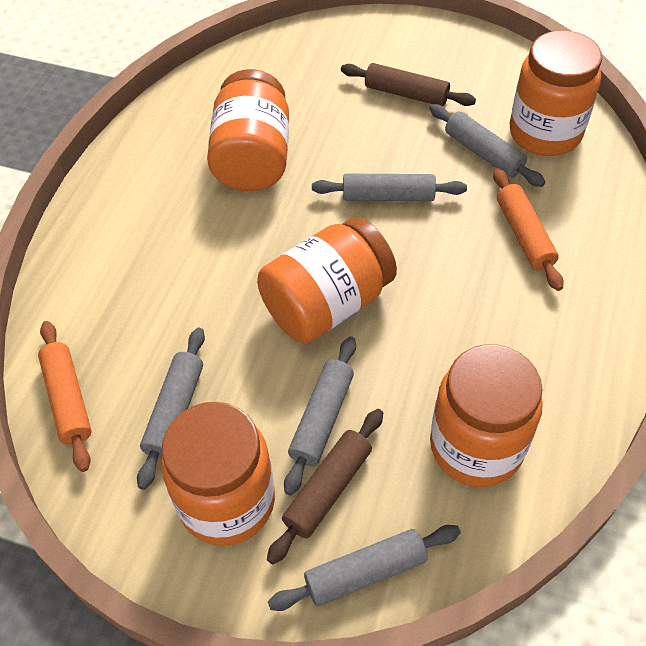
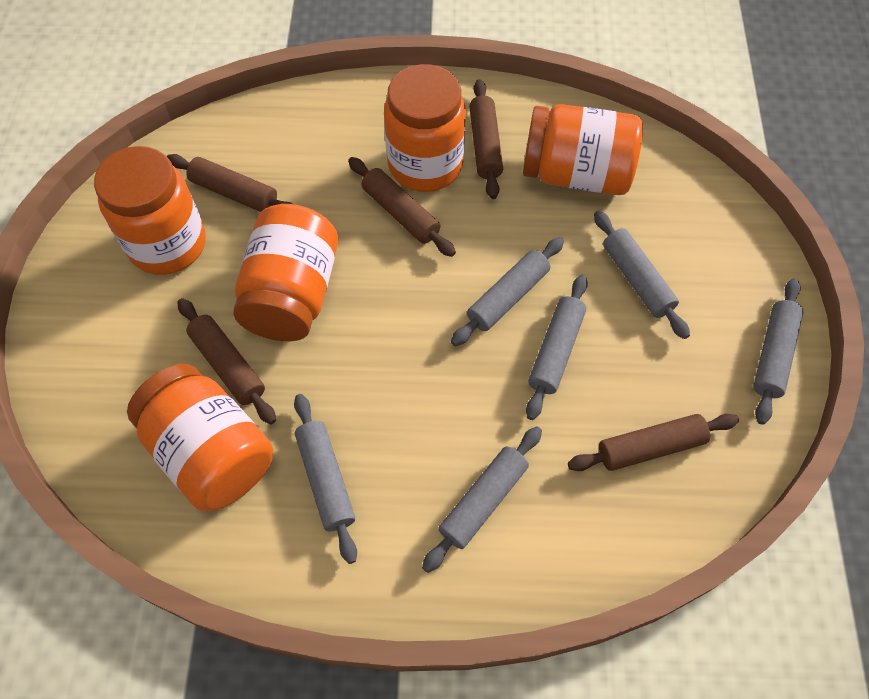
brown rolling pin: 2 -> 5
grey rolling pin: 5 -> 6
orange rolling pin: 2 -> 0

